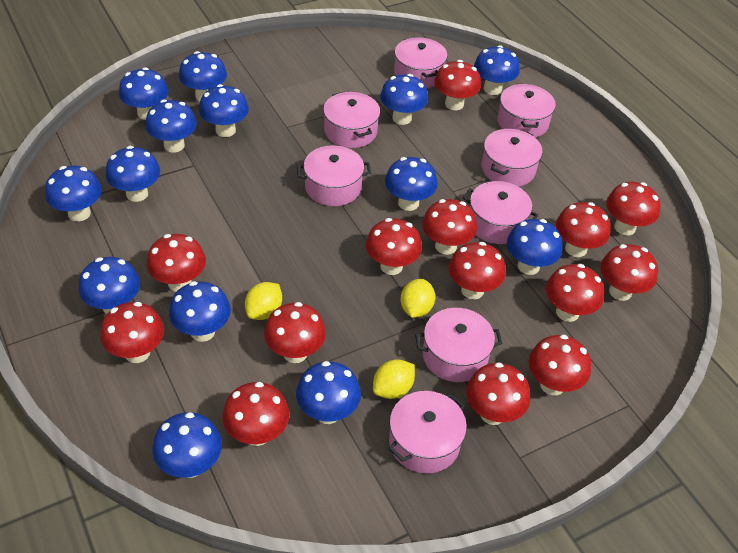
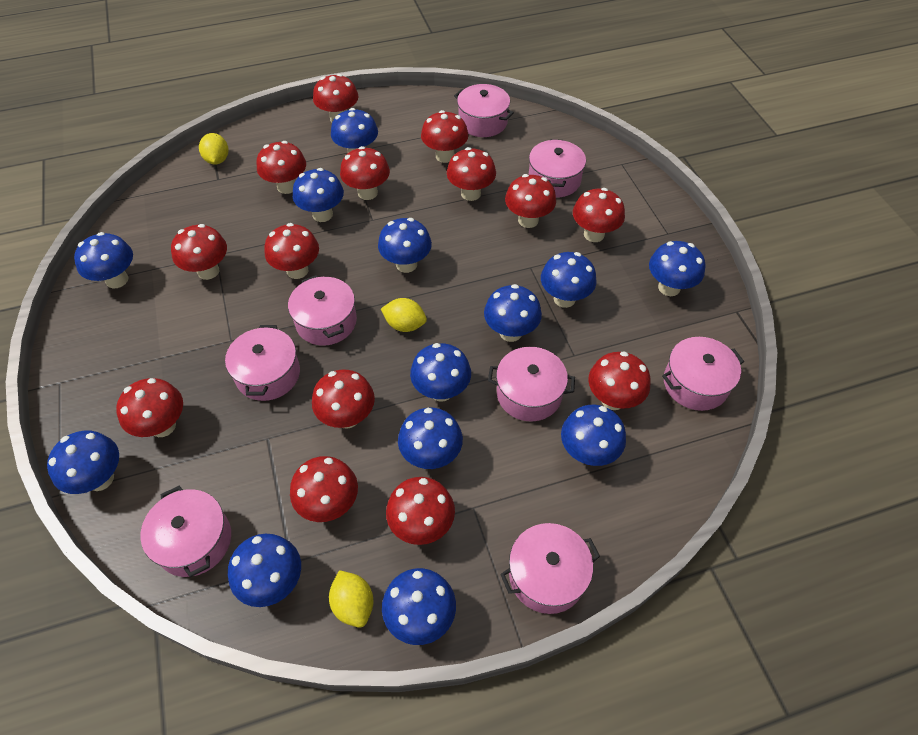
blue mushroom: 14 -> 13

